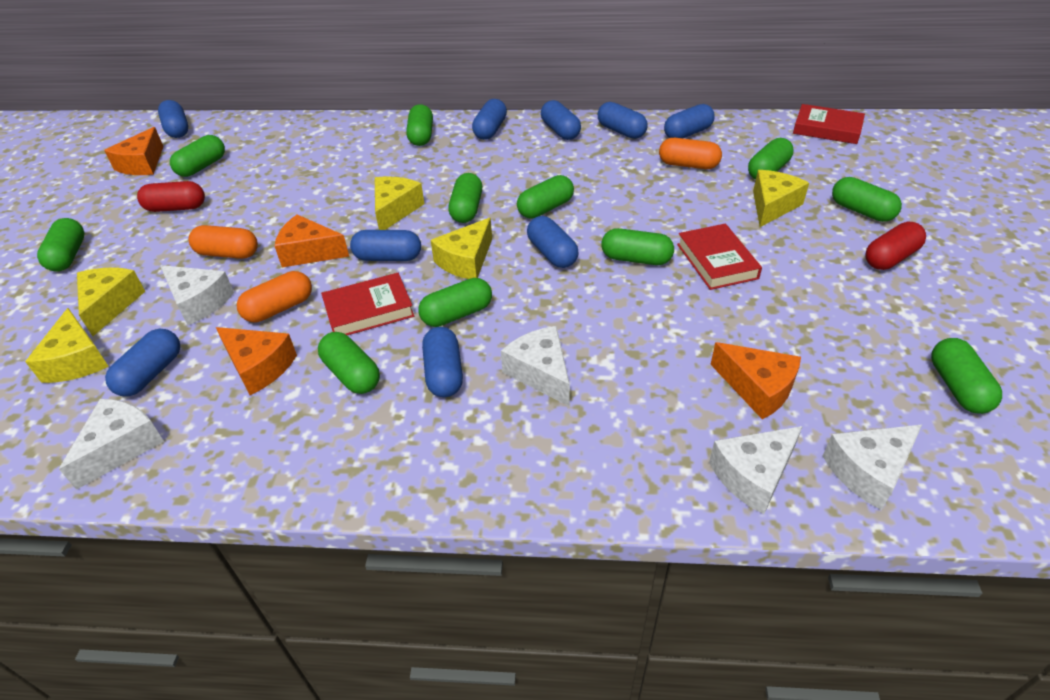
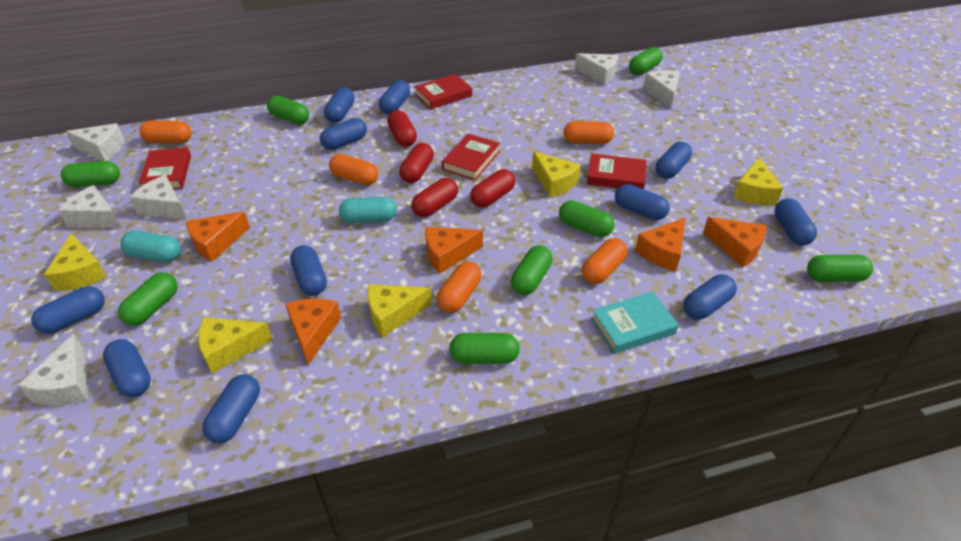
blue capsule: 9 -> 11
green capsule: 11 -> 8
orange capsule: 3 -> 5
orange cheese: 4 -> 5
red book: 3 -> 4
red capsule: 2 -> 4
turquoise book: 0 -> 1
turquoise capsule: 0 -> 2
white cheese: 5 -> 6

